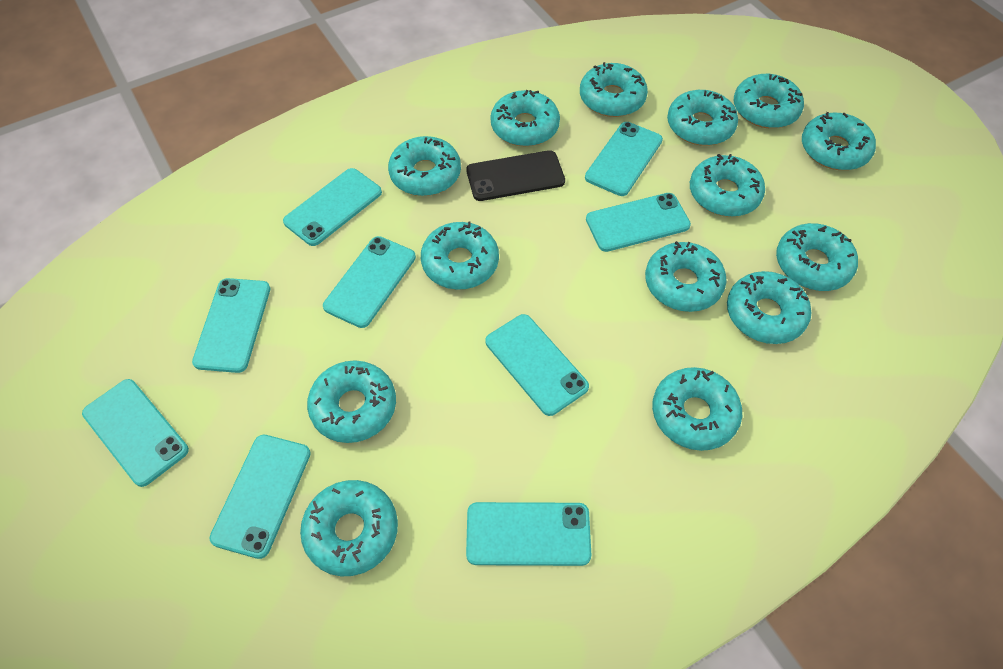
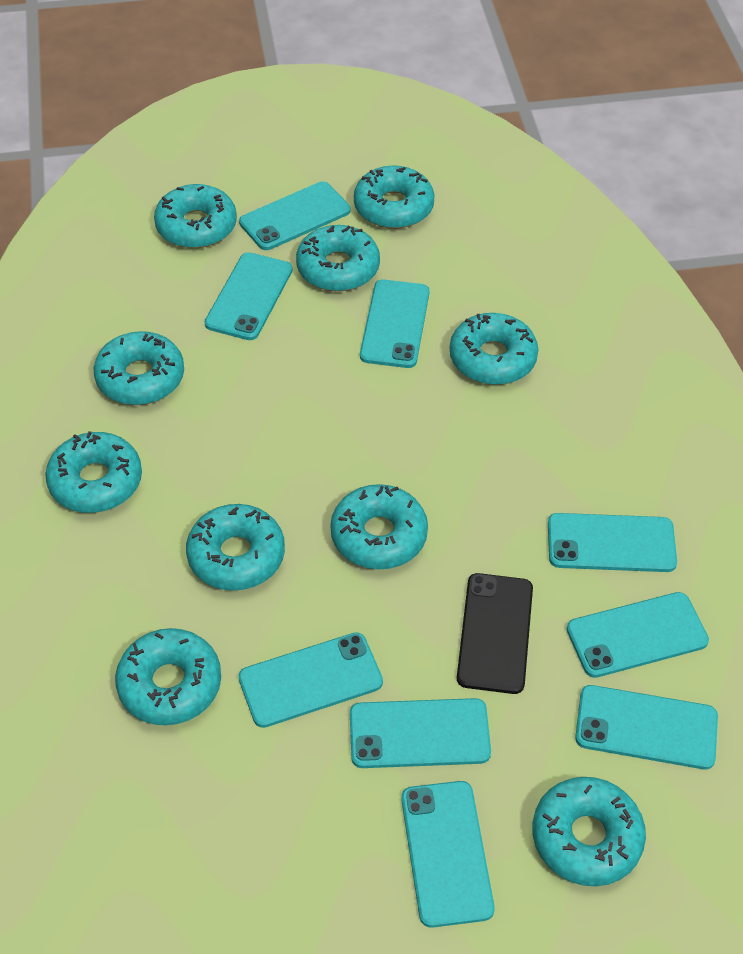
turquoise donut: 14 -> 10

